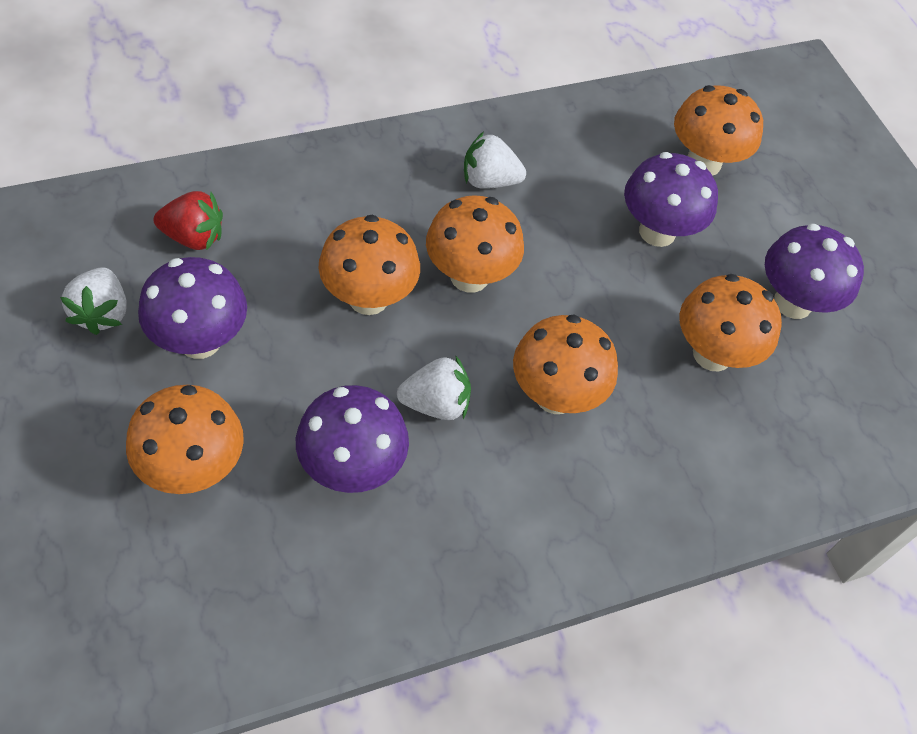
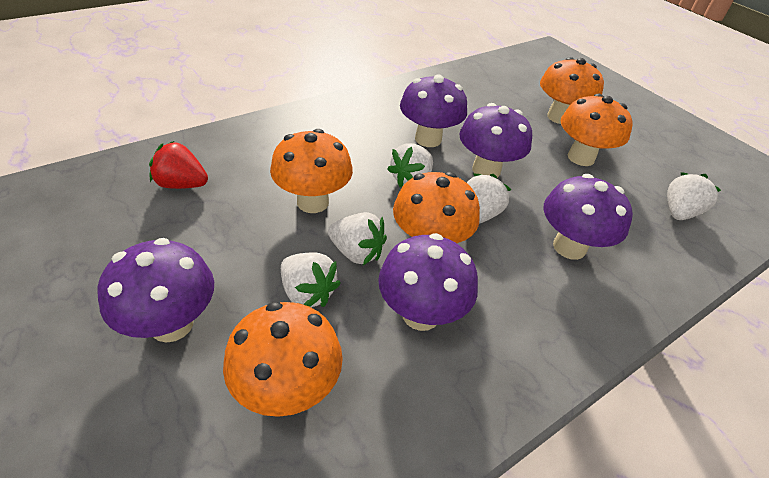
orange mushroom: 6 -> 5
purple mushroom: 4 -> 5
white strawberry: 3 -> 5

